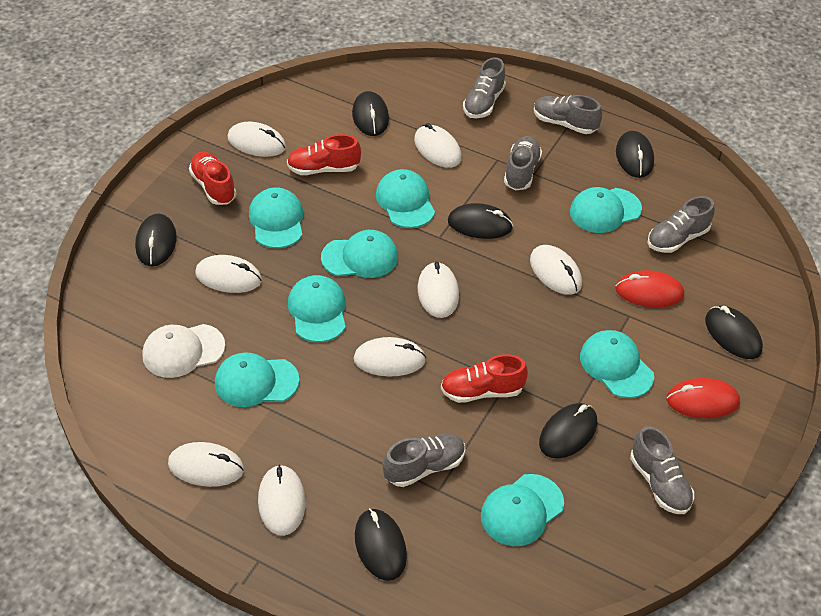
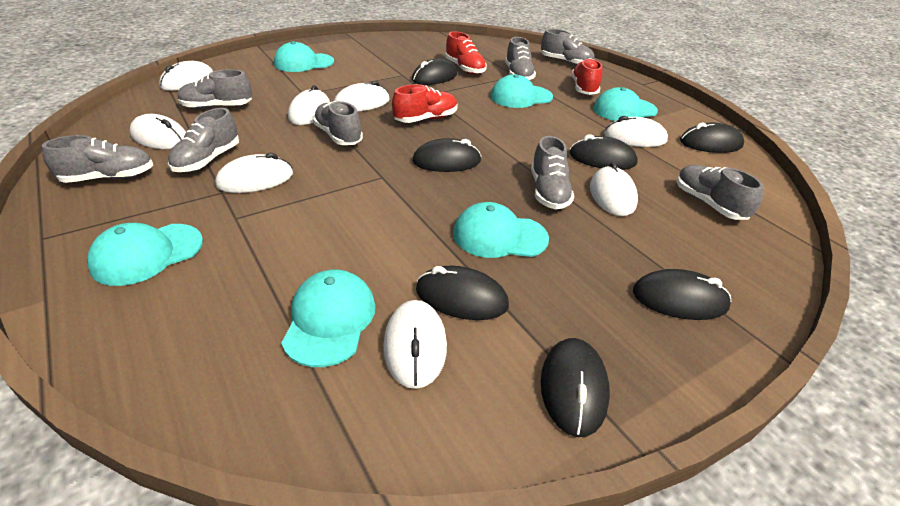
grey shoe: 6 -> 8
red mouse: 2 -> 0
turquoise cap: 8 -> 6
white cap: 1 -> 0

